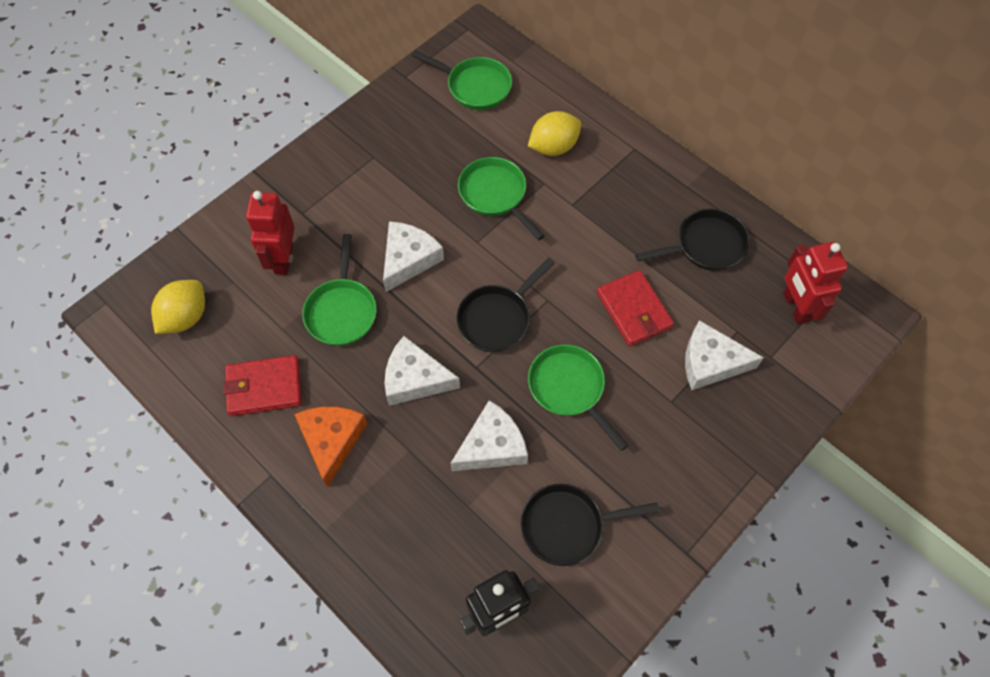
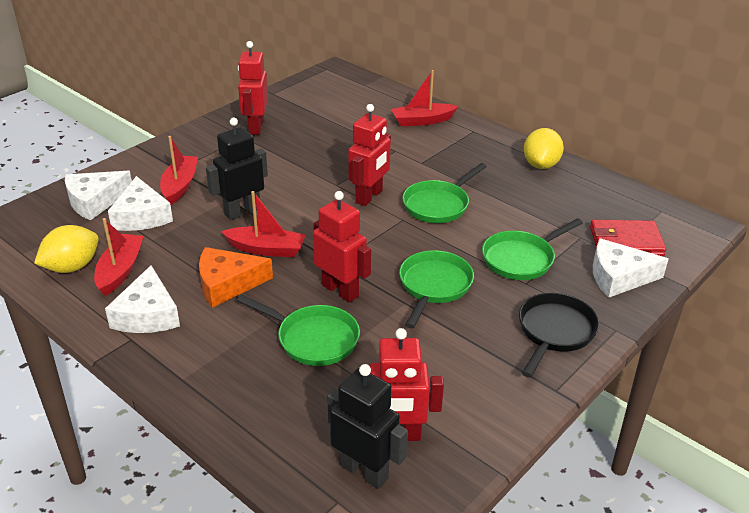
black pan: 3 -> 1
black robot: 1 -> 2
red boat: 0 -> 4
red robot: 2 -> 4
red wallet: 2 -> 1

